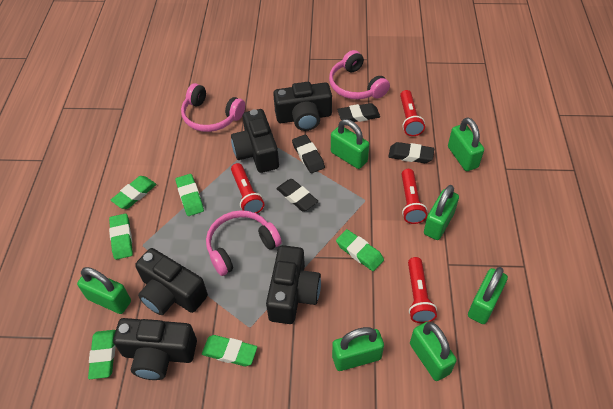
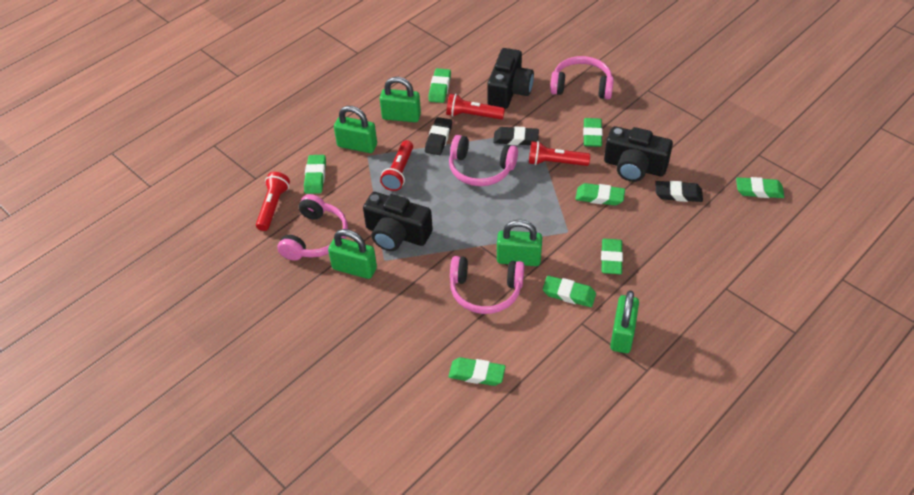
black camera: 5 -> 3
black eraser: 4 -> 3
green eraser: 6 -> 8
green padlock: 7 -> 5
pink headphones: 3 -> 4

